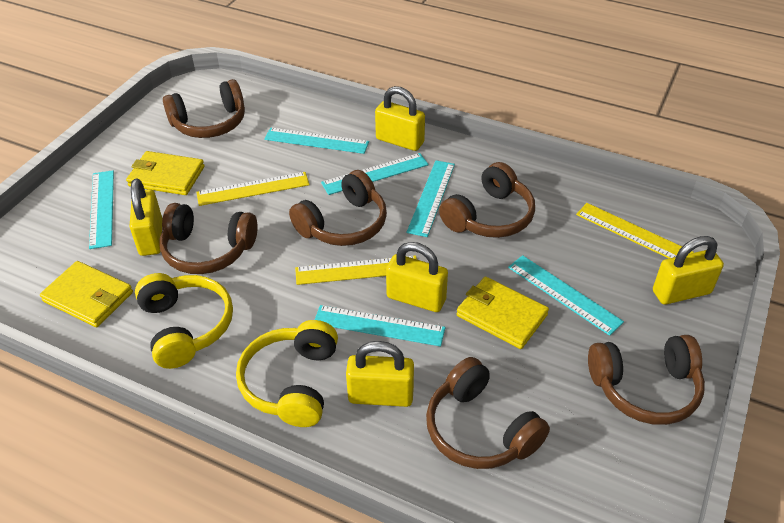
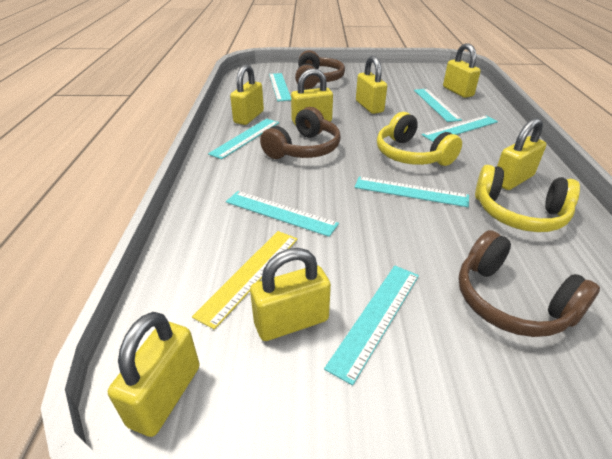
brown headphones: 6 -> 3
turquoise ruler: 6 -> 7
yellow padlock: 5 -> 7
yellow ruler: 3 -> 1
yellow wallet: 3 -> 0

